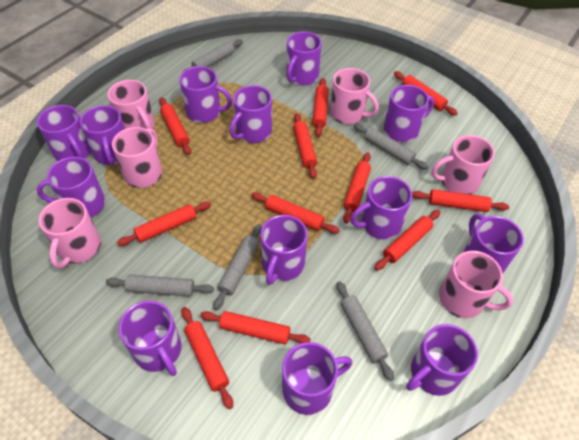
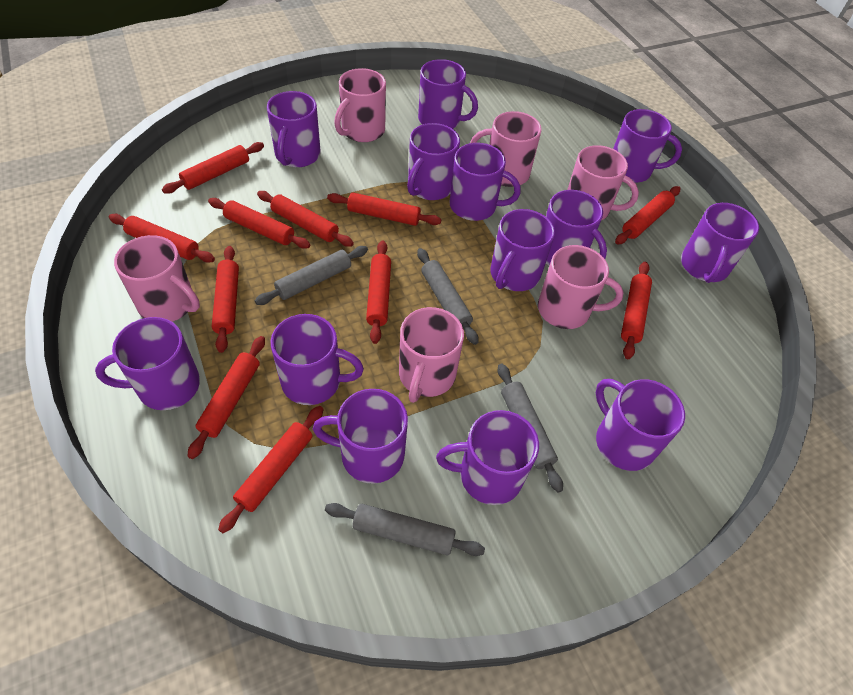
grey rolling pin: 5 -> 4

